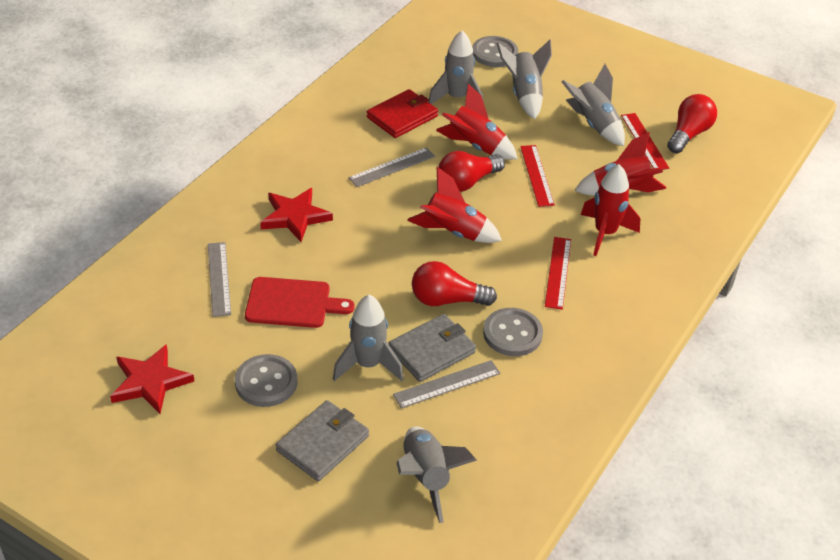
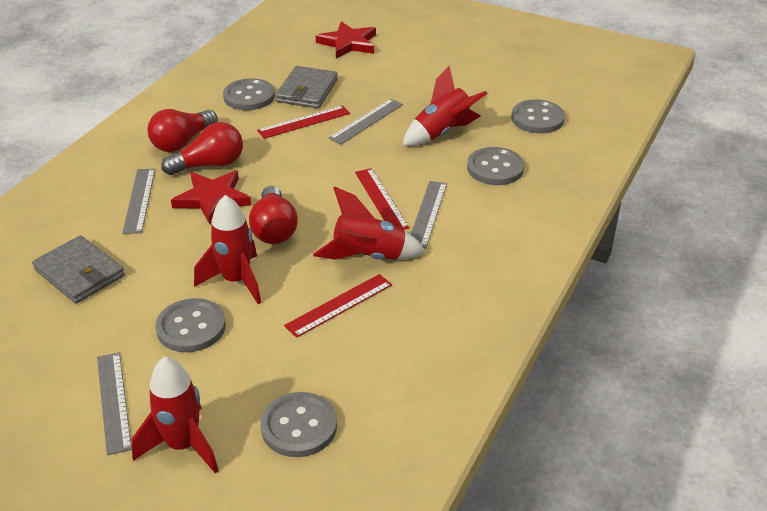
grey button: 3 -> 5
grey rocket: 5 -> 0
grey ruler: 3 -> 4
red cutting board: 1 -> 0
red wallet: 1 -> 0

